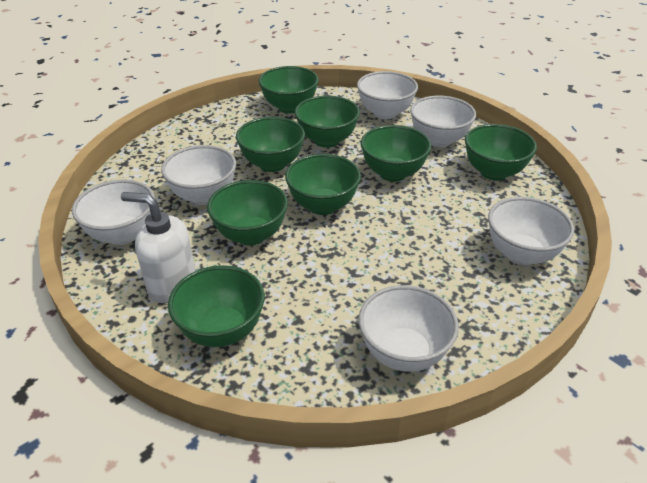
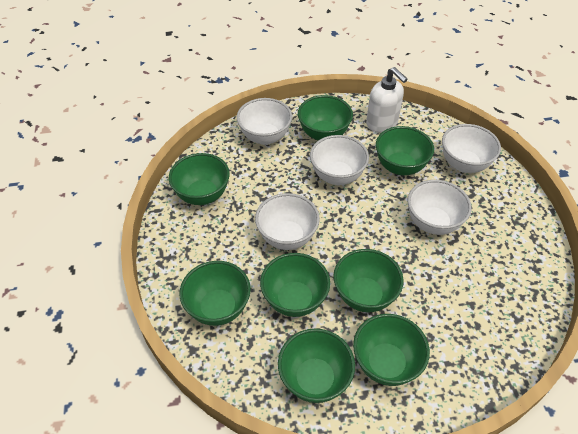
white bowl: 6 -> 5

